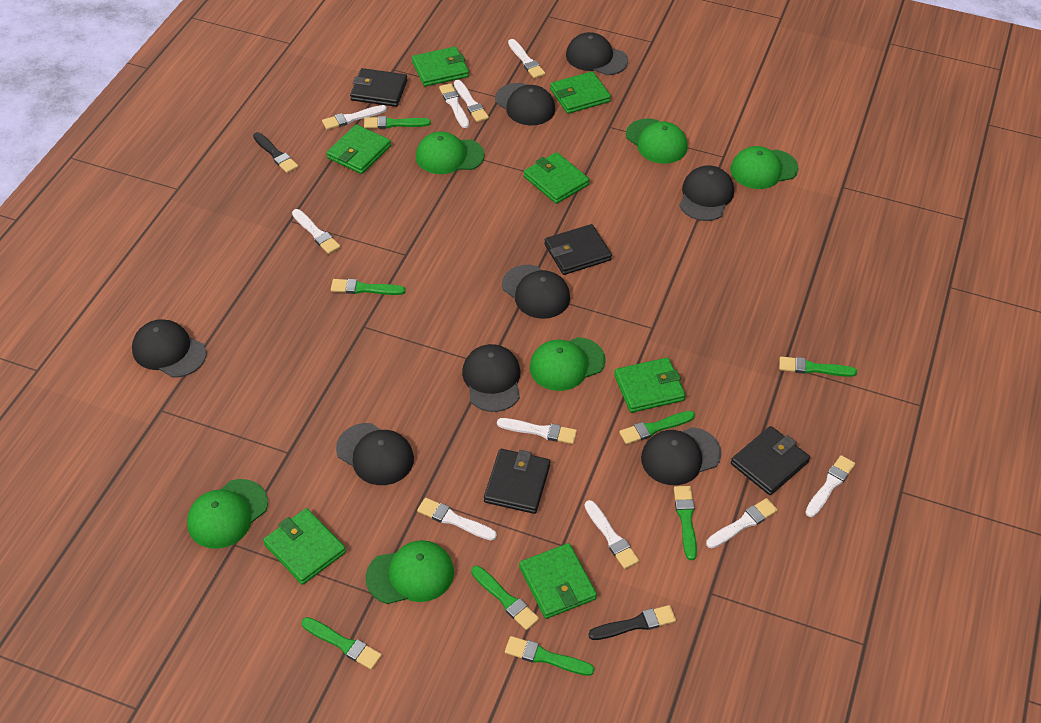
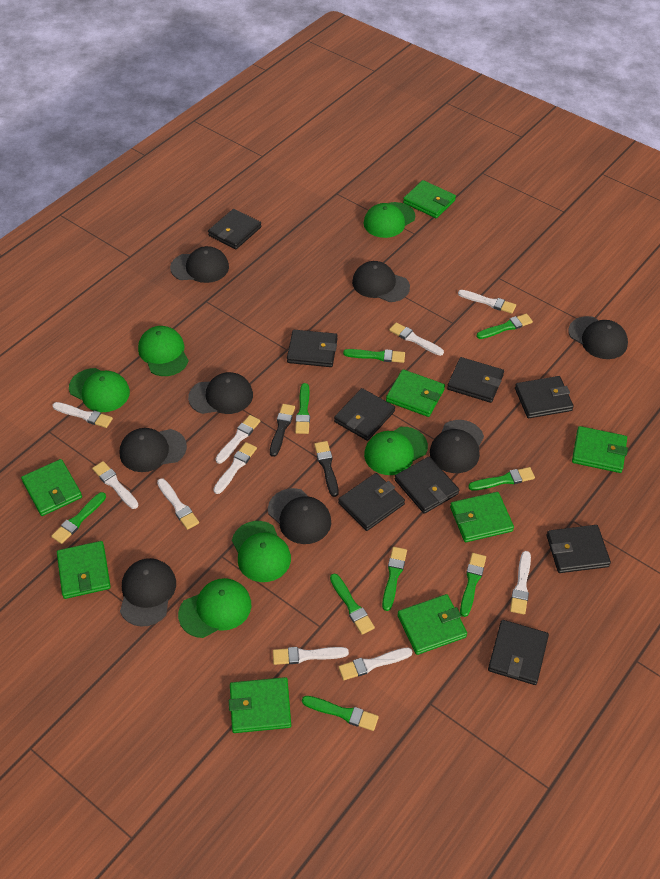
black wallet: 4 -> 9
green brush: 8 -> 9
green wallet: 7 -> 8

